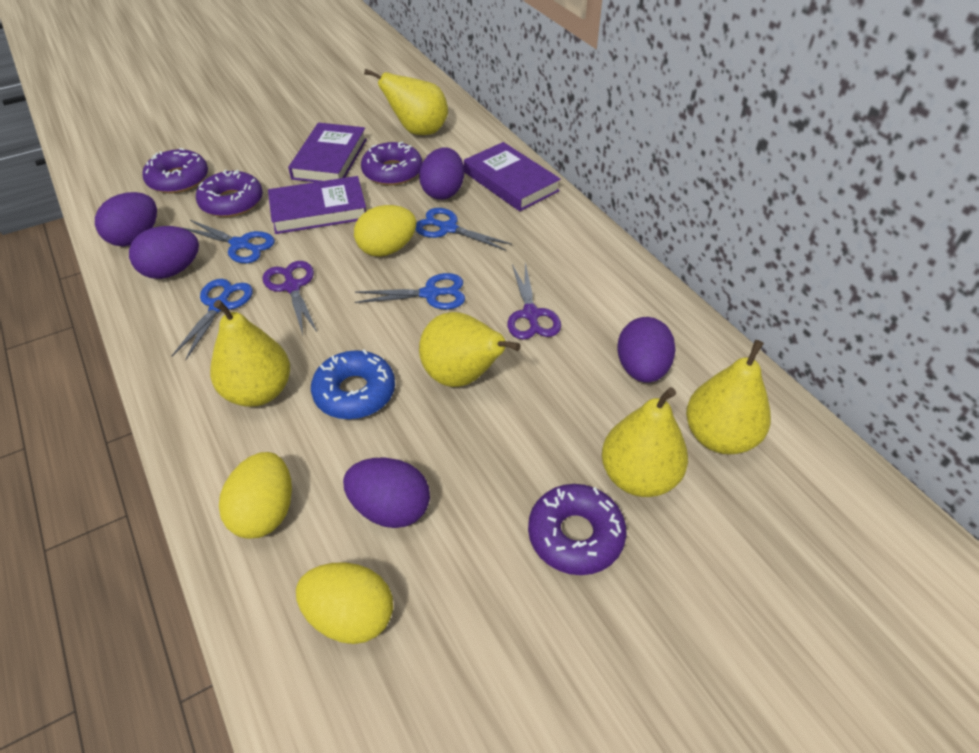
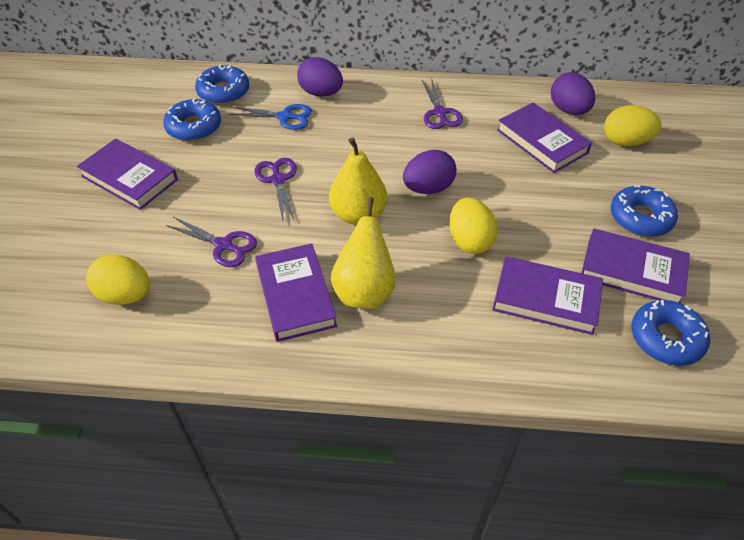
blue donut: 1 -> 4
blue scissors: 4 -> 1
purple book: 3 -> 5
purple donut: 4 -> 0
purple egg: 5 -> 3
purple scissors: 2 -> 3
yellow pear: 5 -> 2

